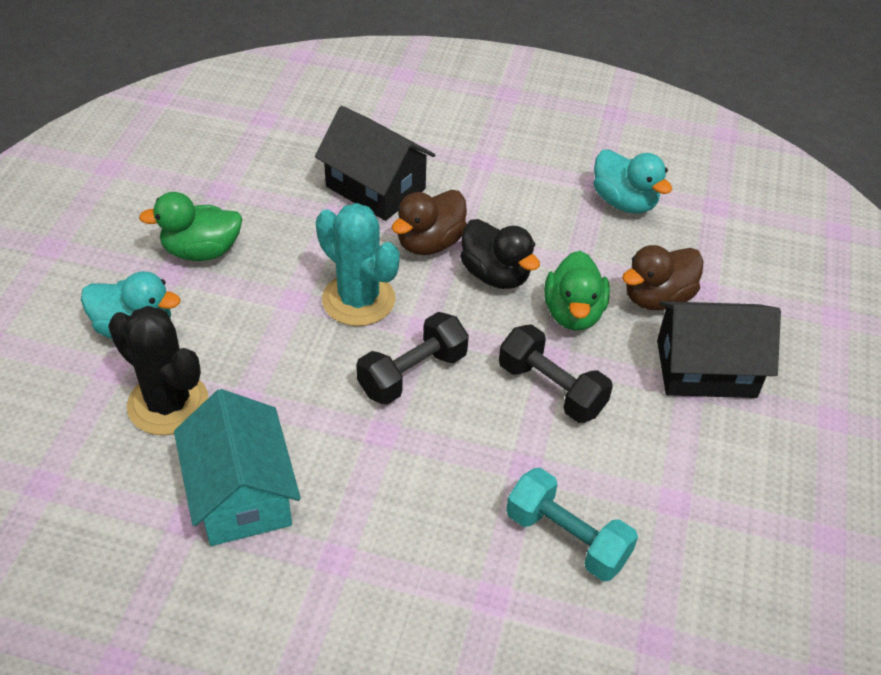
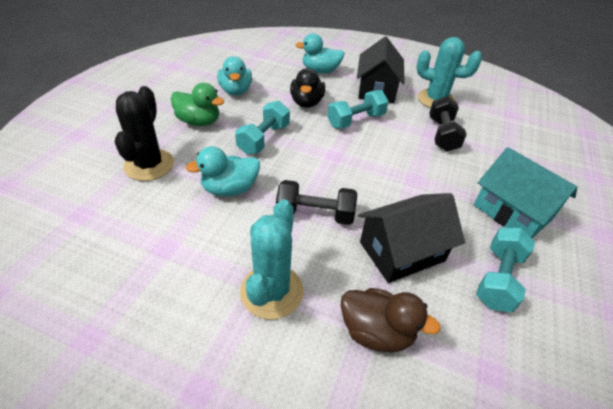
brown duck: 2 -> 1
green duck: 2 -> 1
turquoise cactus: 1 -> 2
turquoise duck: 2 -> 3
turquoise dumbbell: 1 -> 3

